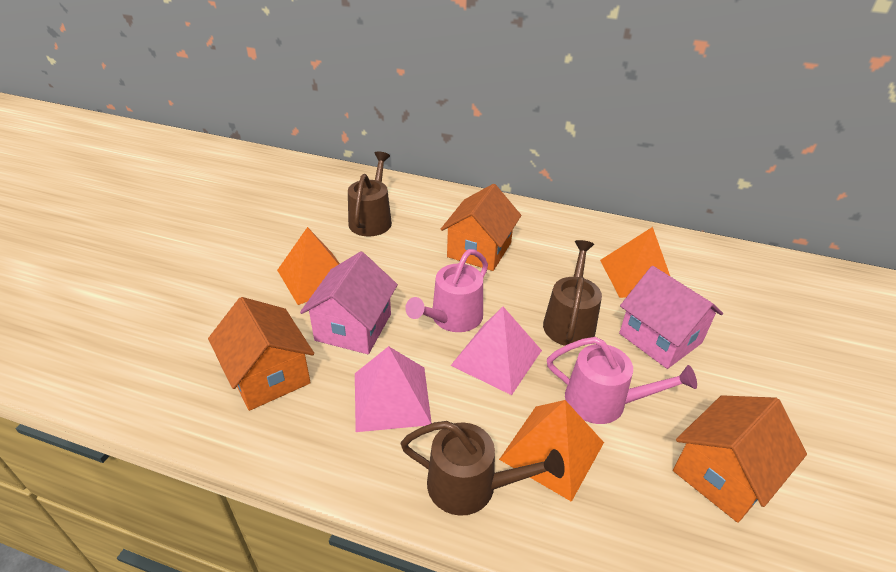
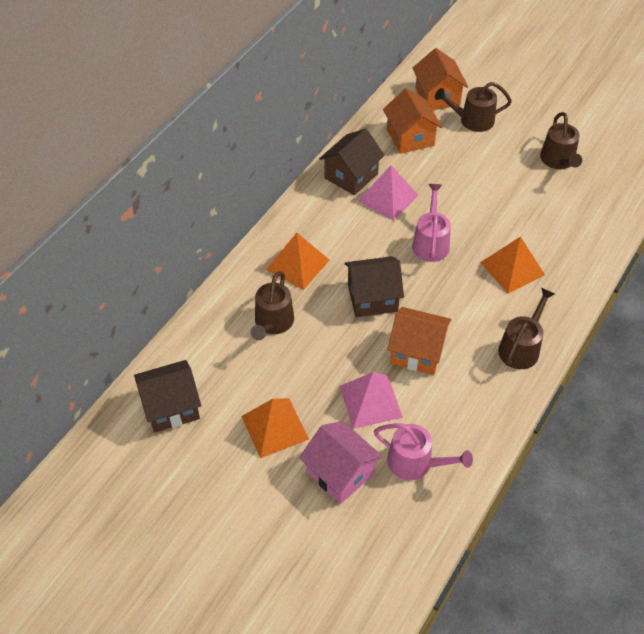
brown house: 0 -> 3
brown watering can: 3 -> 4
pink house: 2 -> 1

